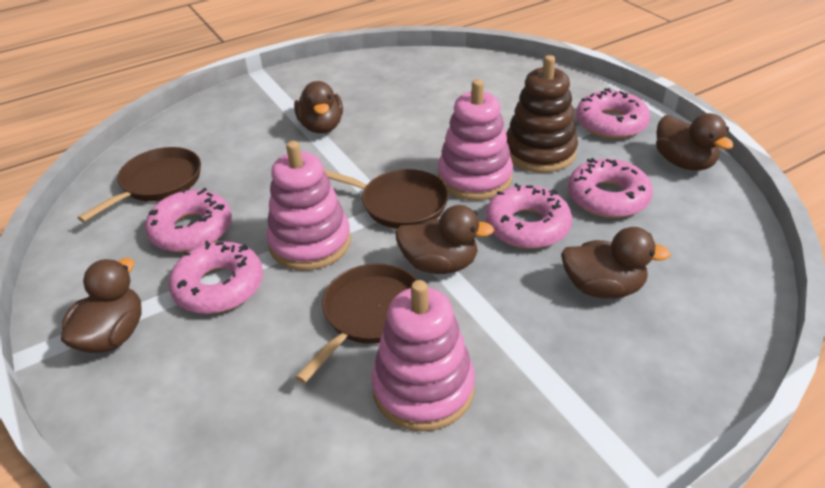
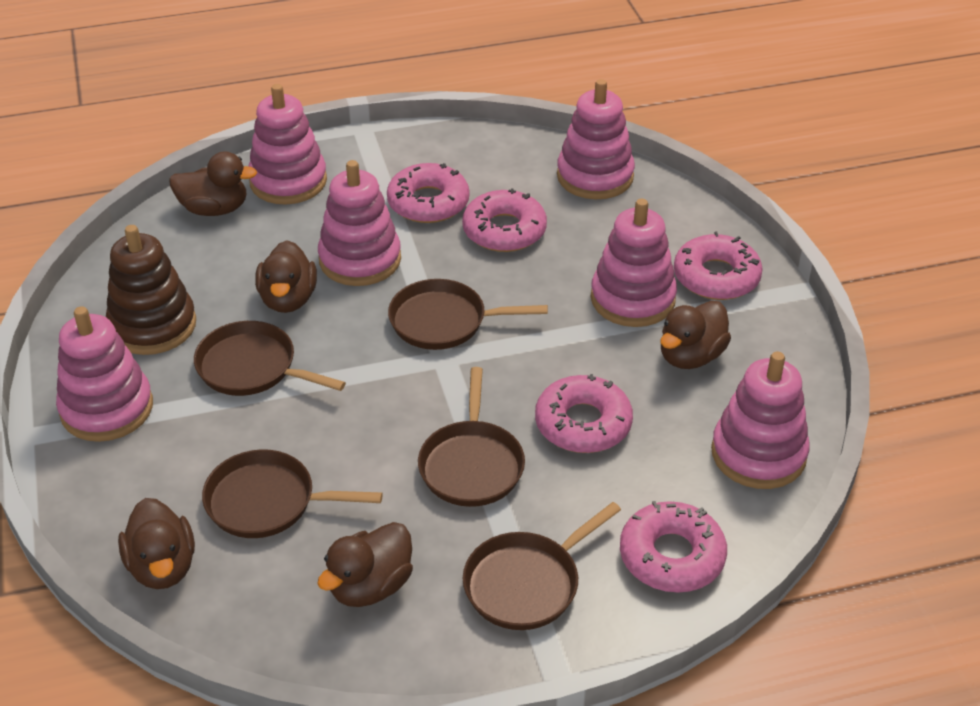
brown pan: 3 -> 5
pink stacking toy: 3 -> 6

